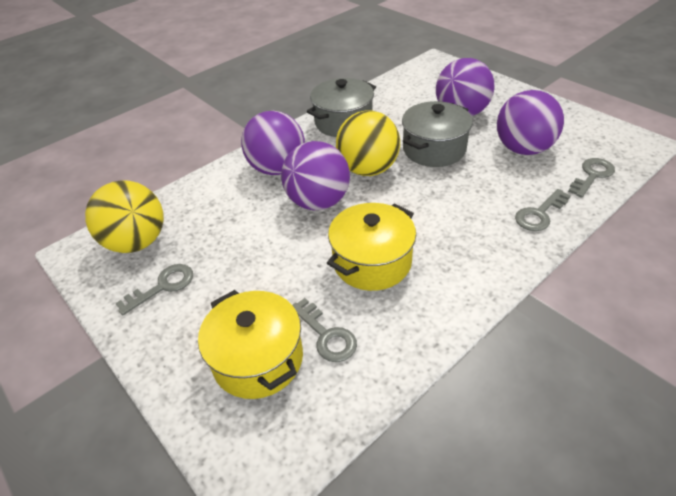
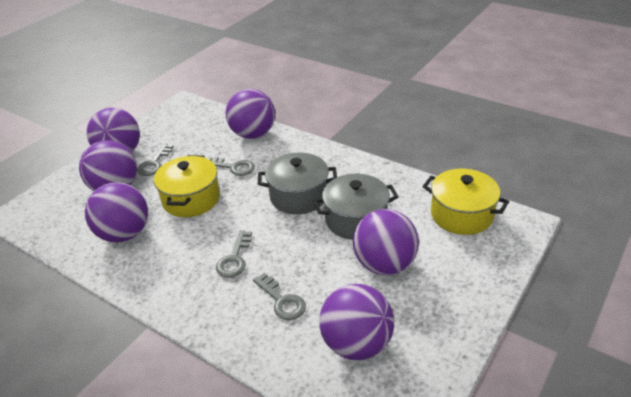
purple ball: 4 -> 6
yellow ball: 2 -> 0

